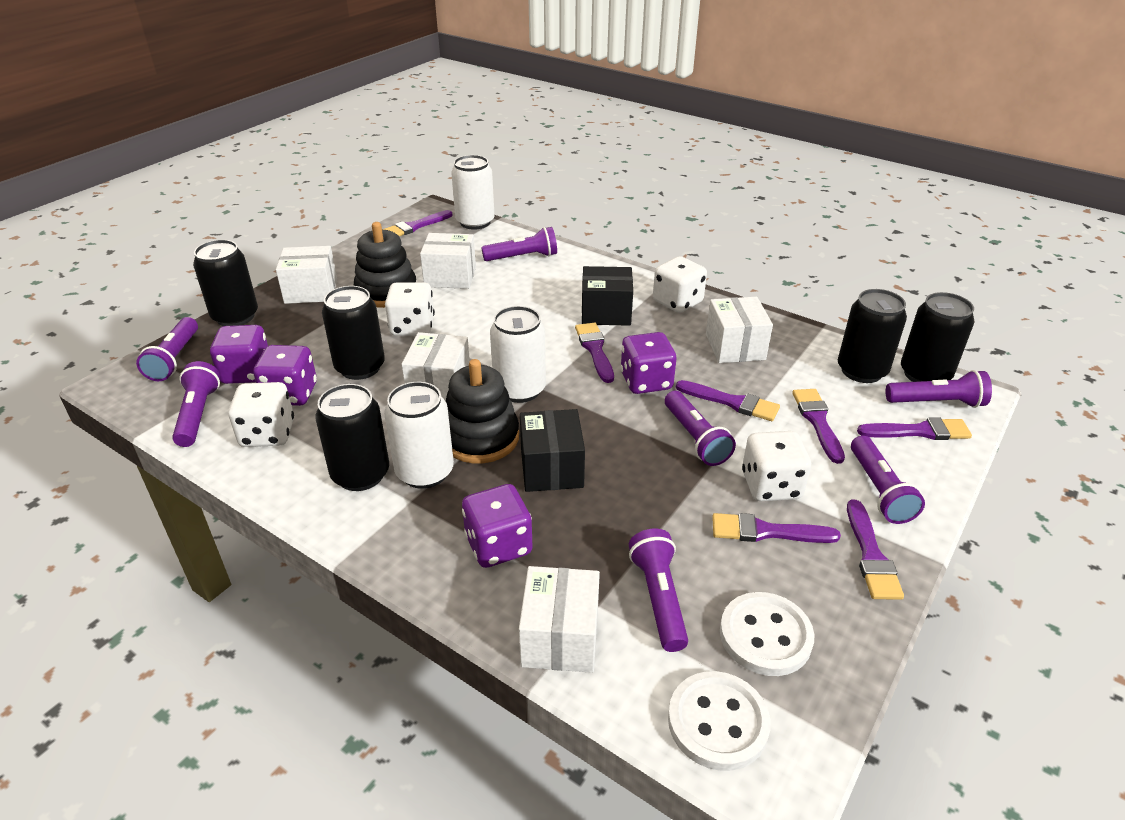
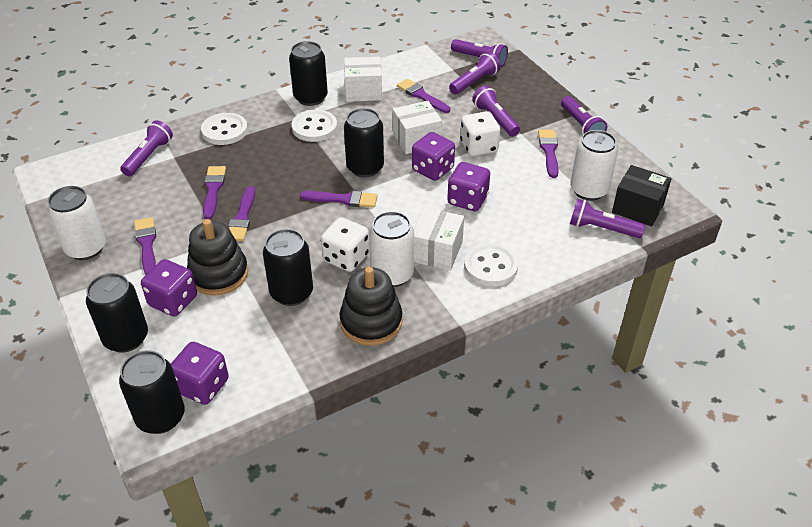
black box: 2 -> 1
purple brush: 7 -> 6
purple flashlight: 7 -> 6
white box: 5 -> 3
white button: 2 -> 3
white dice: 4 -> 2

